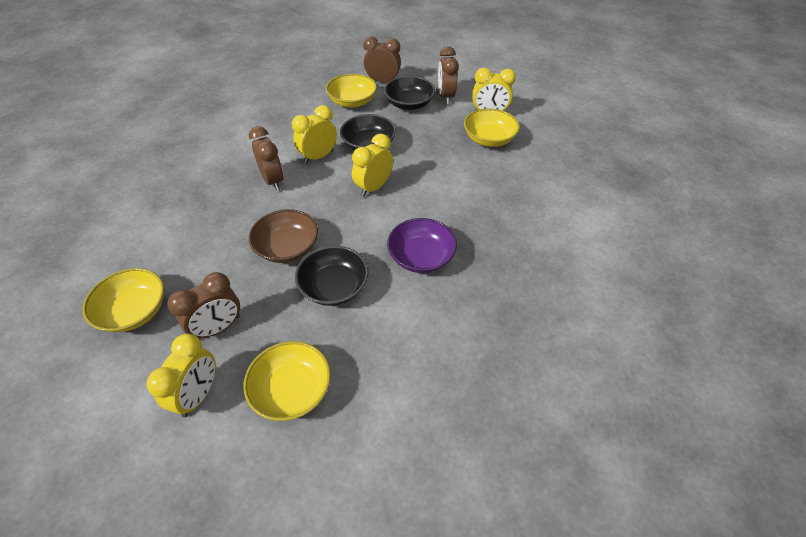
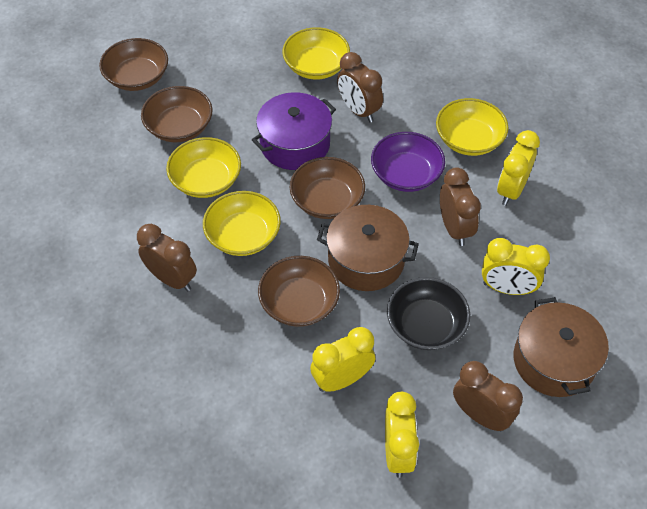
black bowl: 3 -> 1
brown bowl: 1 -> 4
brown pot: 0 -> 2
purple pot: 0 -> 1

